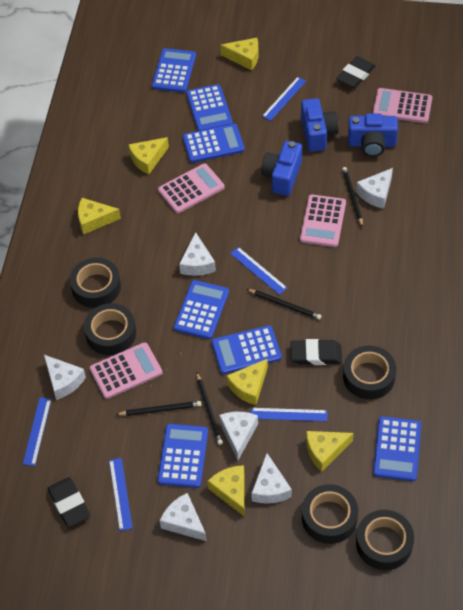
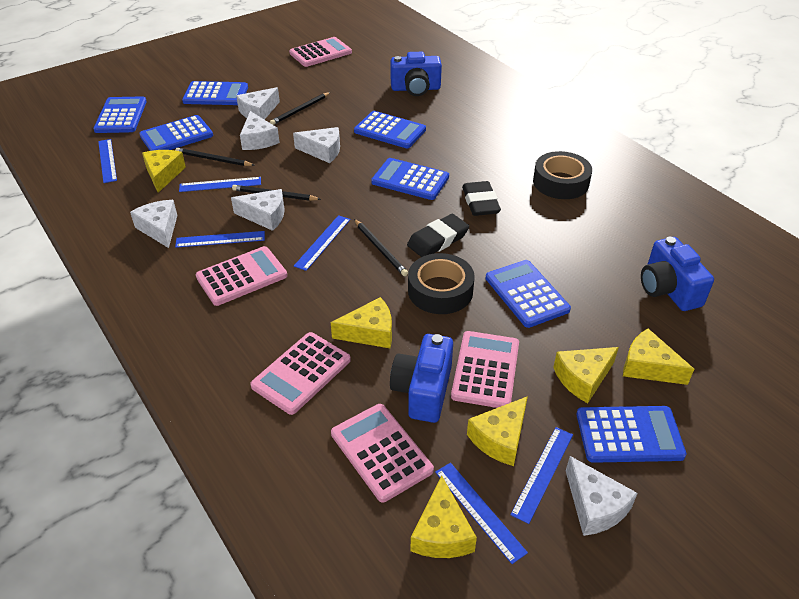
black eraser: 3 -> 2
black tape: 5 -> 2
blue ruler: 5 -> 6
pink calculator: 4 -> 5

